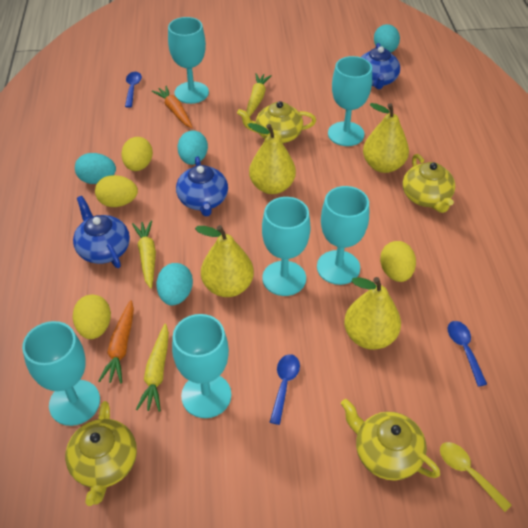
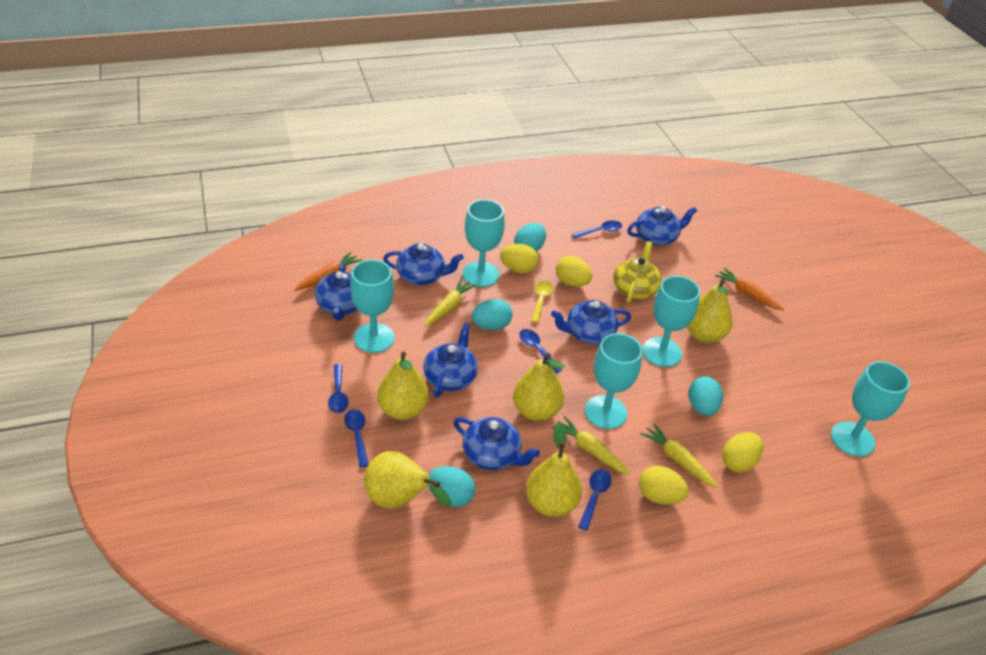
blue spoon: 3 -> 5
blue teapot: 3 -> 6
turquoise goblet: 6 -> 5
yellow pear: 4 -> 5
yellow teapot: 4 -> 1

